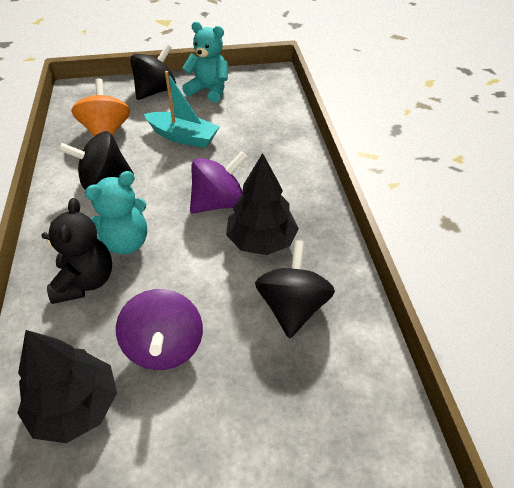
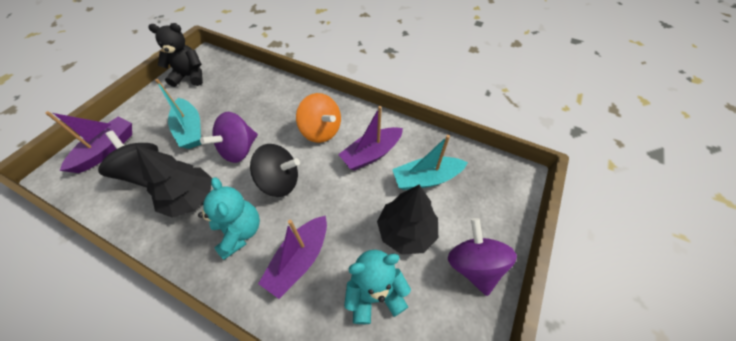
black spinning top: 3 -> 2
purple boat: 0 -> 3
turquoise boat: 1 -> 2

